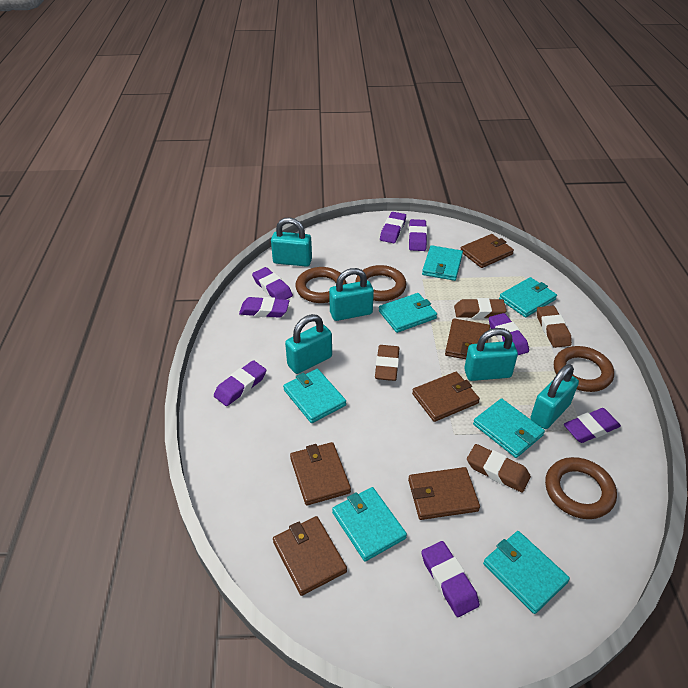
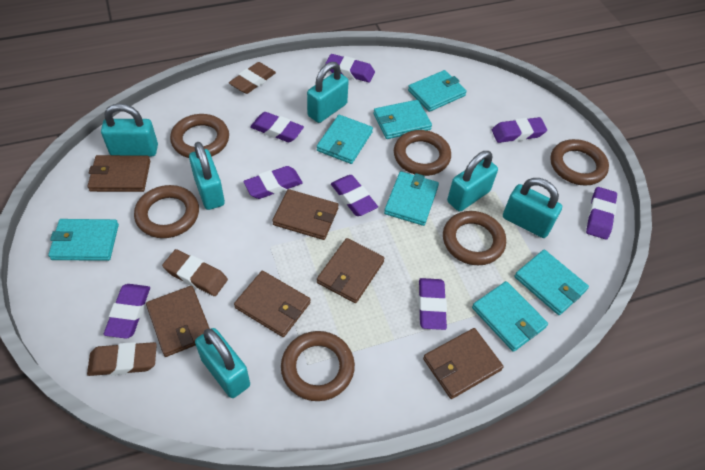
brown eraser: 4 -> 3
brown ring: 4 -> 6
turquoise padlock: 5 -> 6

